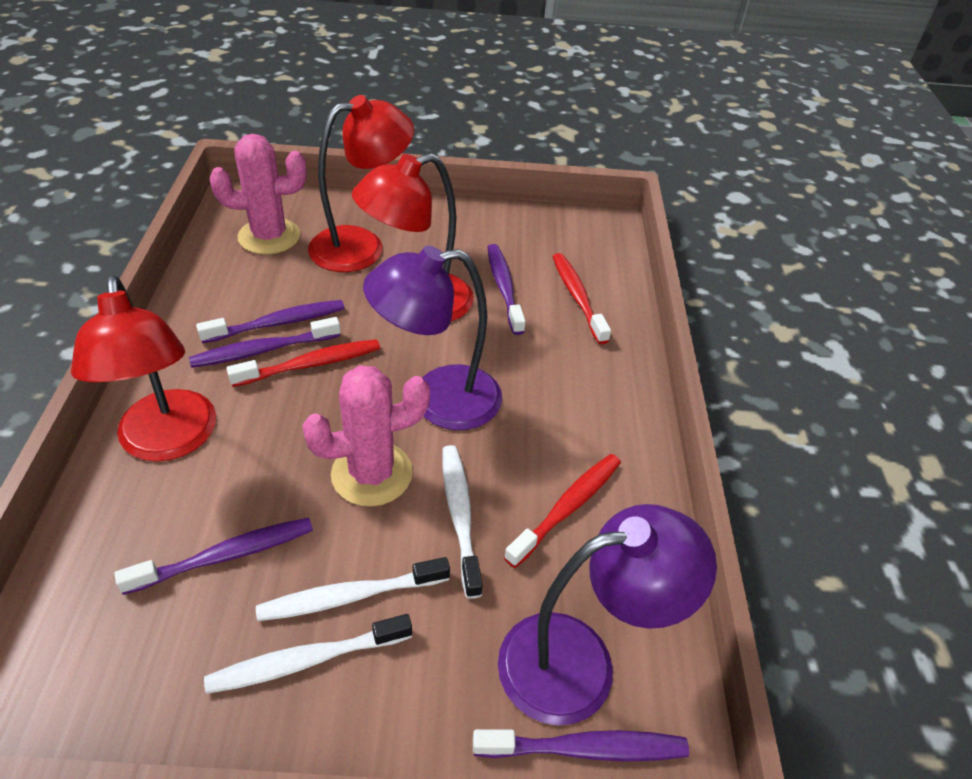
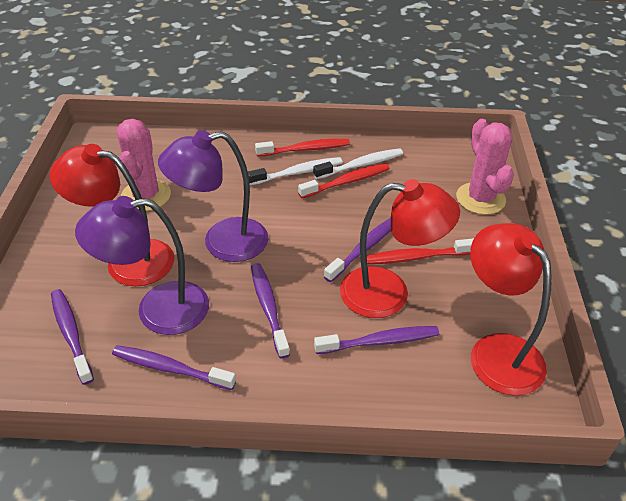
white toothbrush: 3 -> 2

